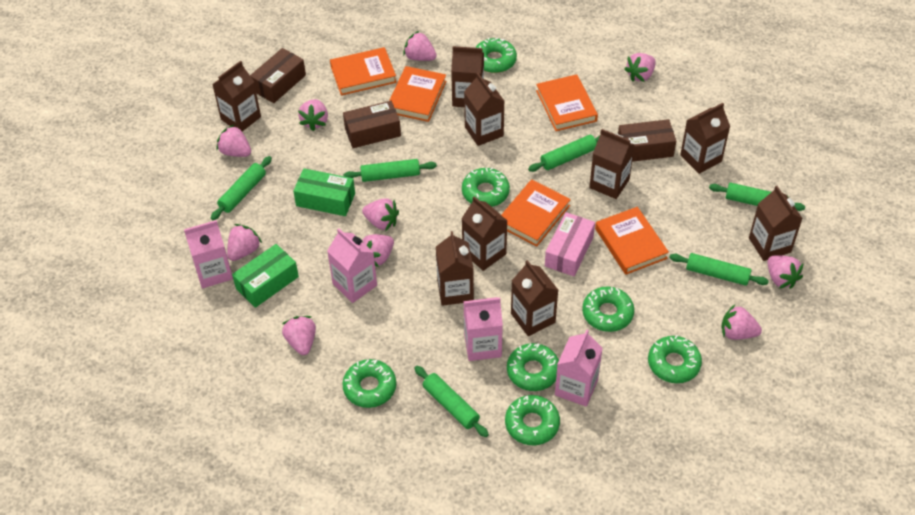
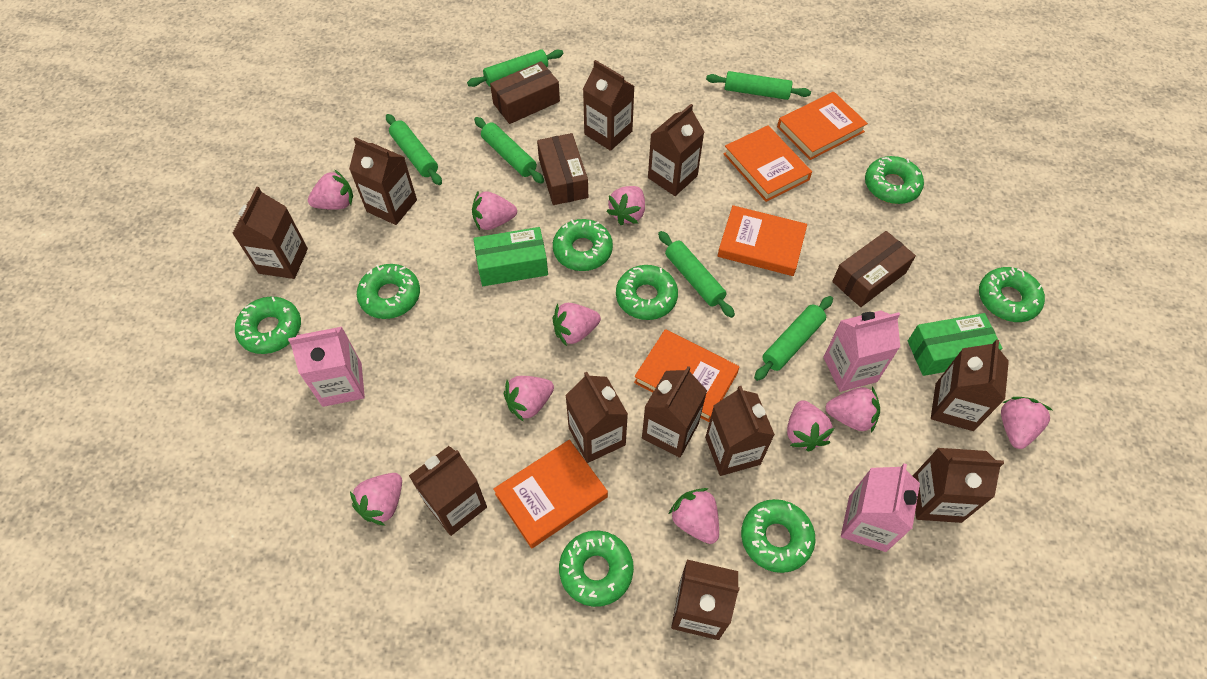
brown carton: 9 -> 11
green donut: 7 -> 8
pink box: 1 -> 0
pink carton: 4 -> 3

